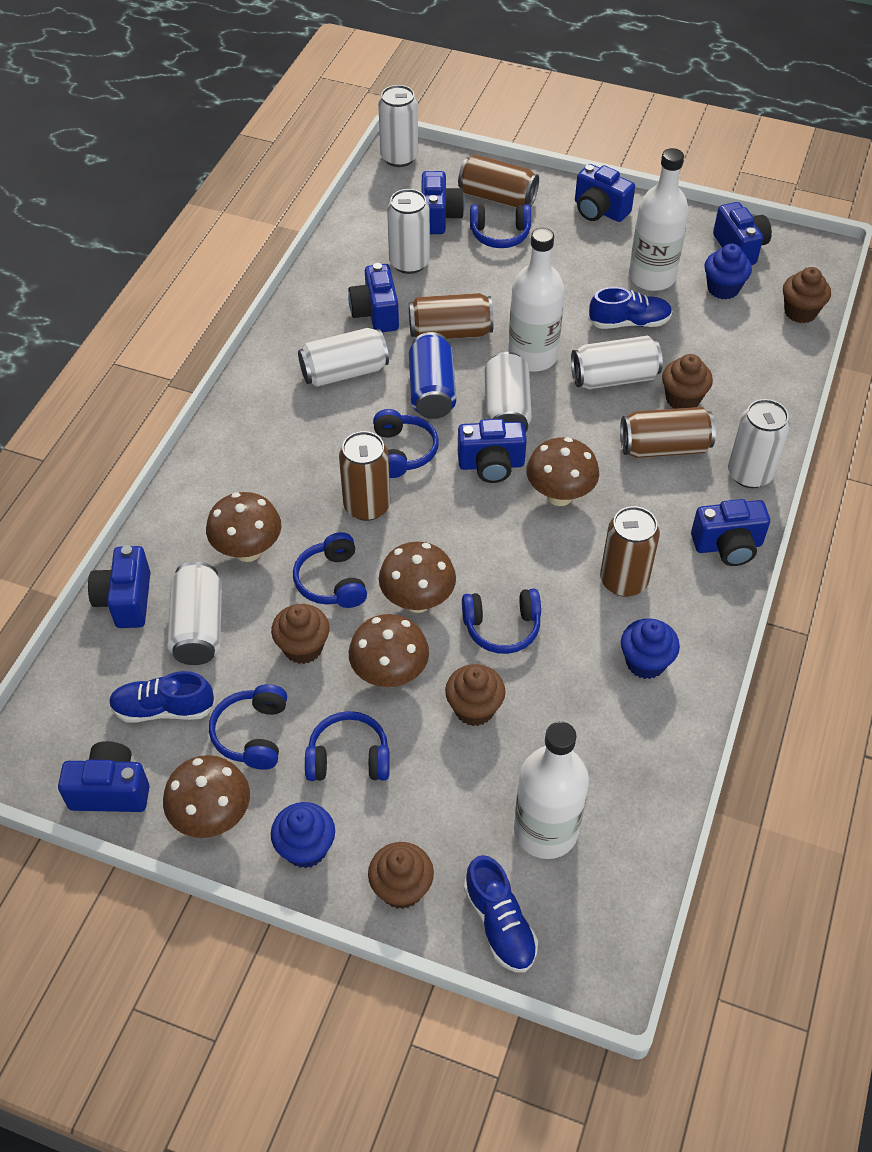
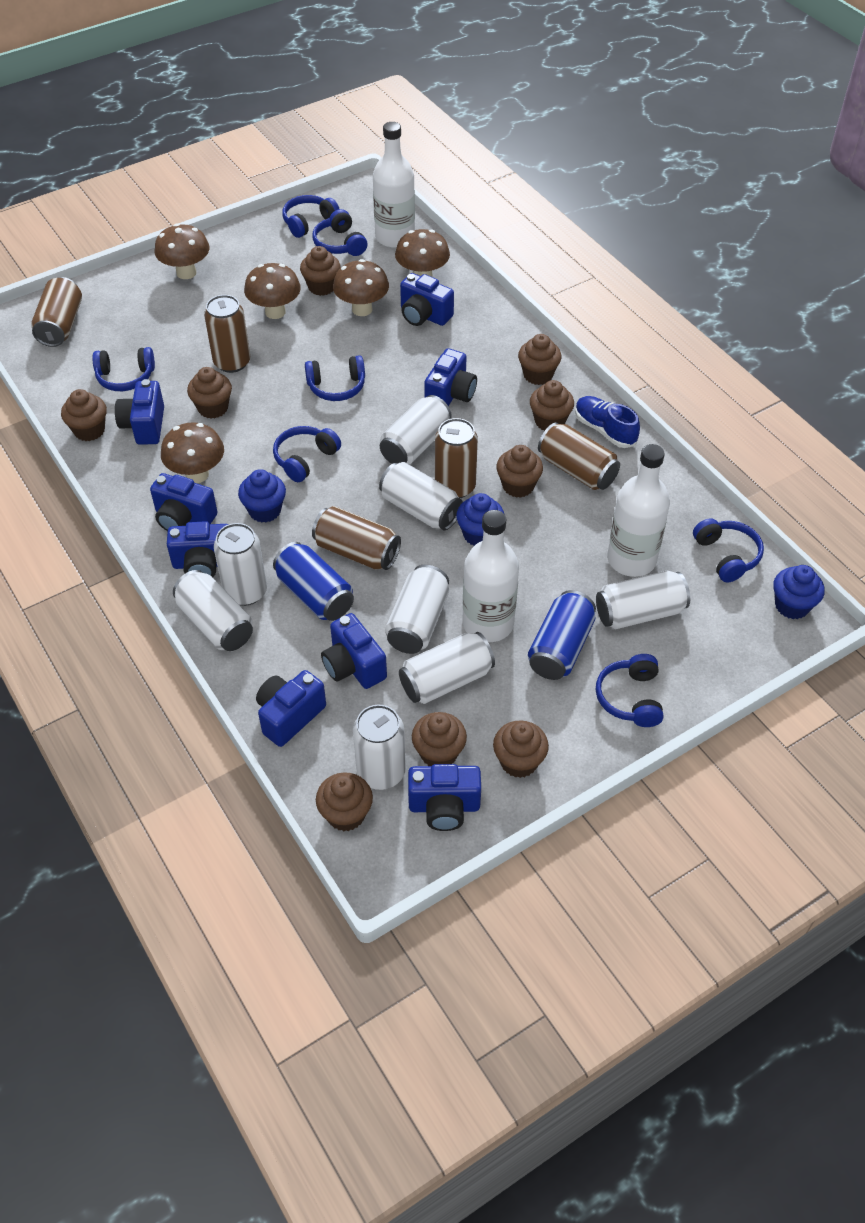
blue can: 1 -> 2
blue headphones: 6 -> 7
blue shoe: 3 -> 1
brown cupcake: 5 -> 9
white can: 7 -> 8

